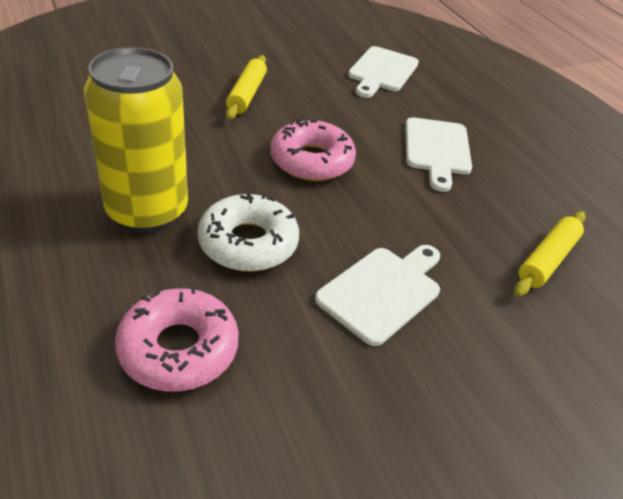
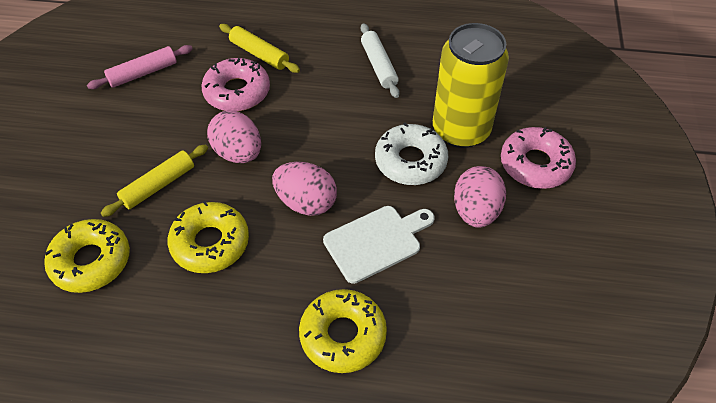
pink egg: 0 -> 3
pink rolling pin: 0 -> 1
white cutting board: 3 -> 1
white rolling pin: 0 -> 1
yellow donut: 0 -> 3

